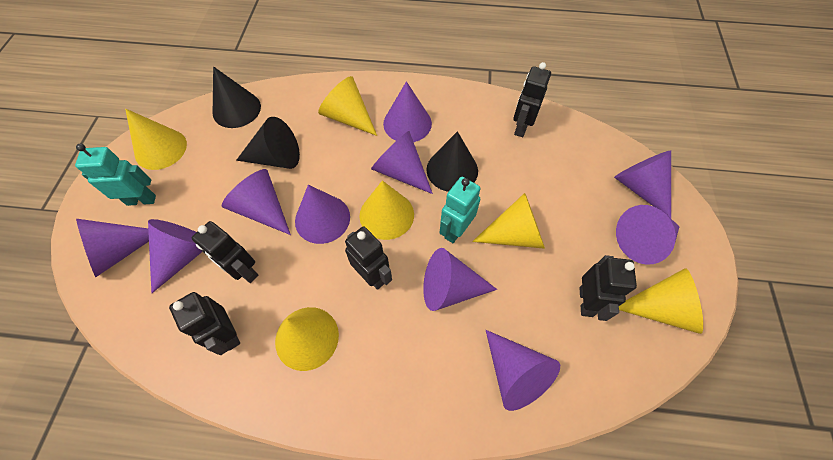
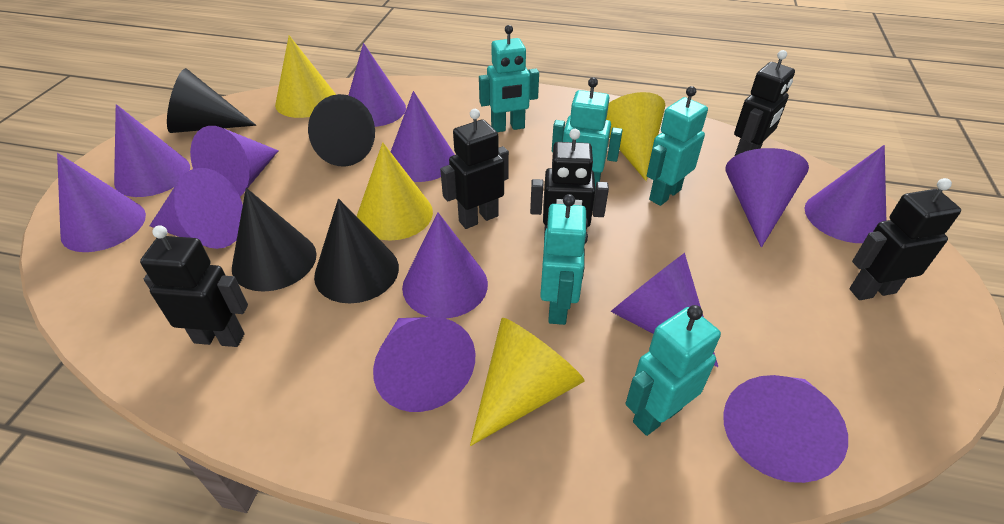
black cone: 3 -> 4
purple cone: 10 -> 12
turquoise robot: 2 -> 5
yellow cone: 6 -> 4

